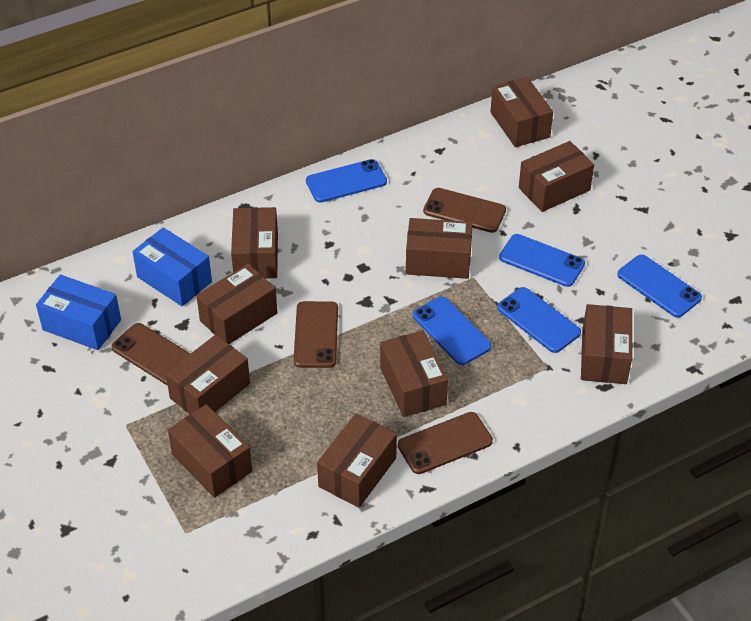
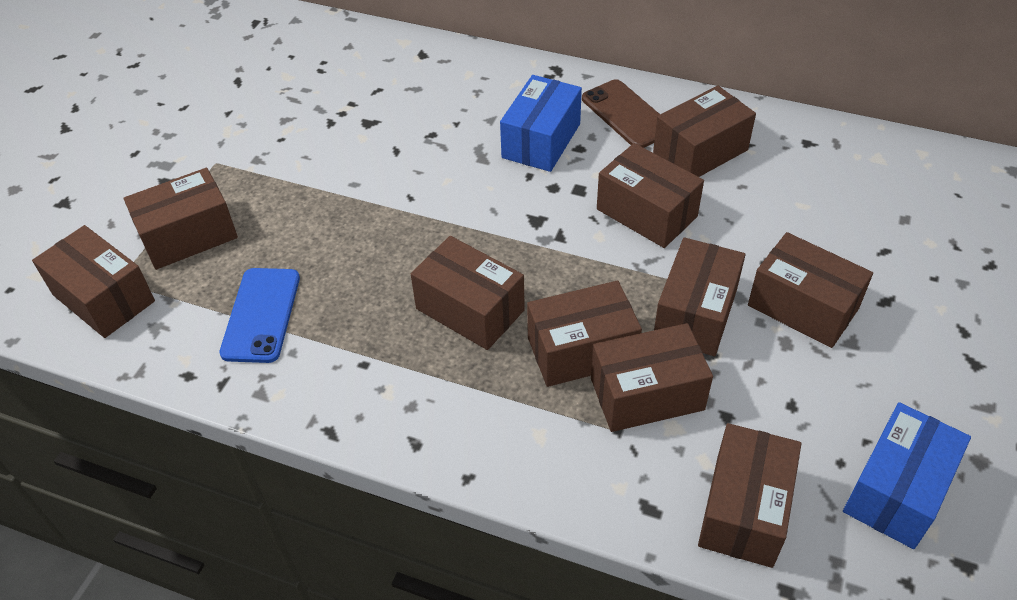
blue phone: 5 -> 1
brown phone: 4 -> 1

